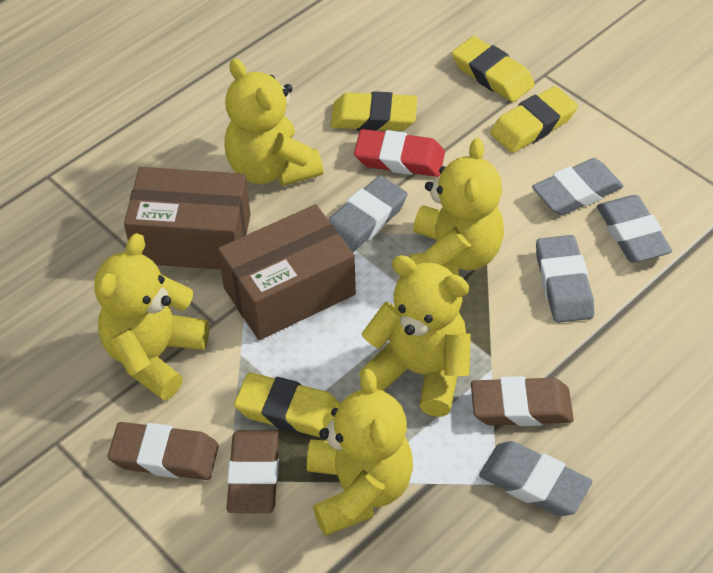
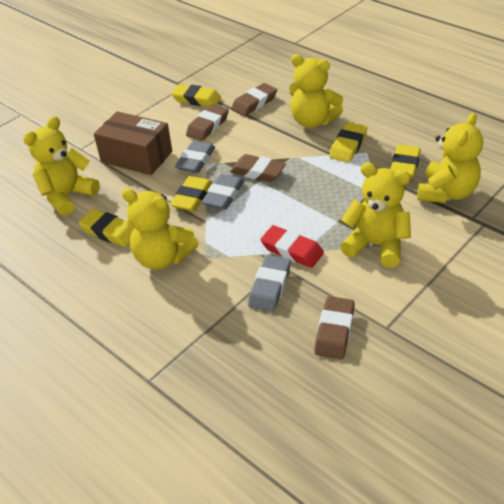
brown box: 2 -> 1
brown eraser: 3 -> 4
grey eraser: 5 -> 3
yellow eraser: 4 -> 5

